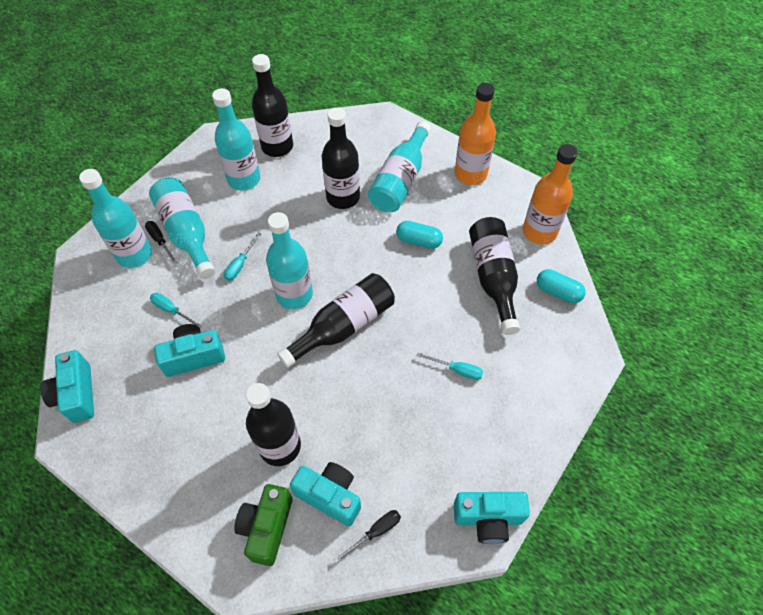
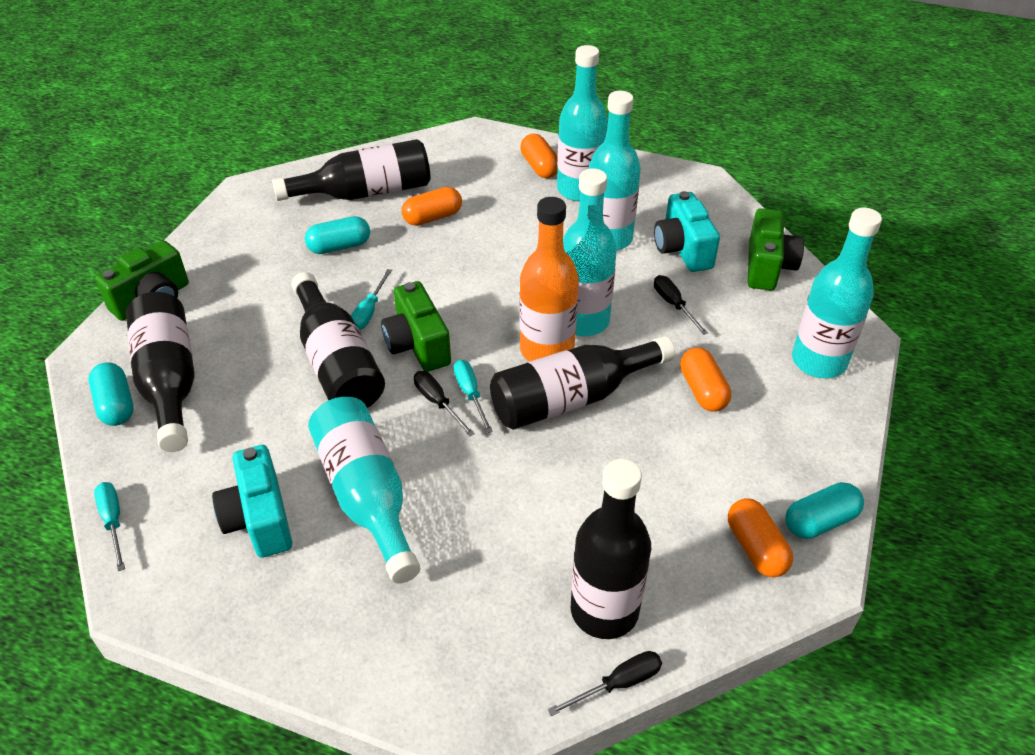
black screwdriver: 2 -> 3
green camera: 1 -> 3
orange bottle: 2 -> 1
orange capsule: 0 -> 4
turquoise camera: 4 -> 2
turquoise capsule: 2 -> 3

